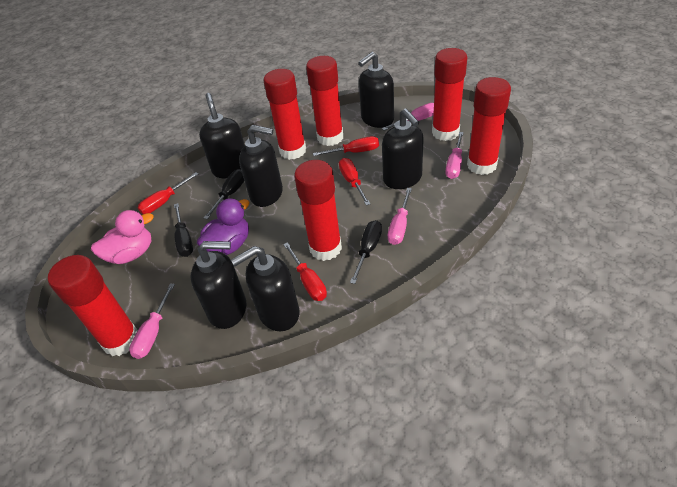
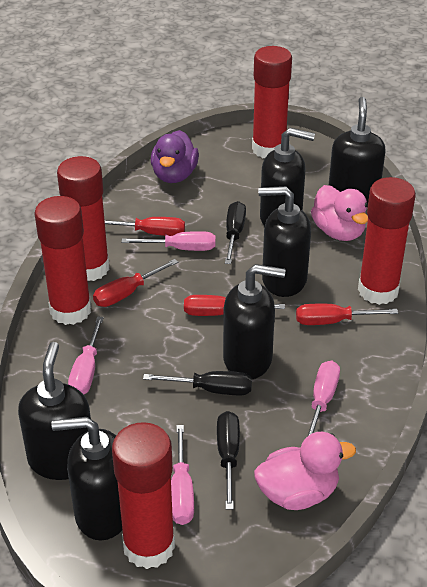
pink duck: 1 -> 2
red glue stick: 6 -> 5

